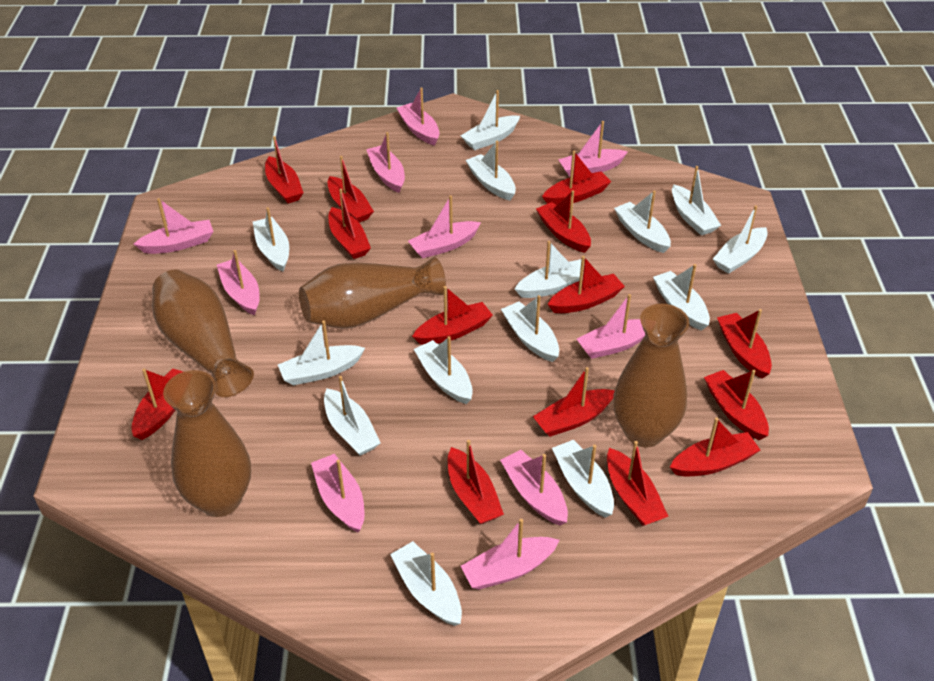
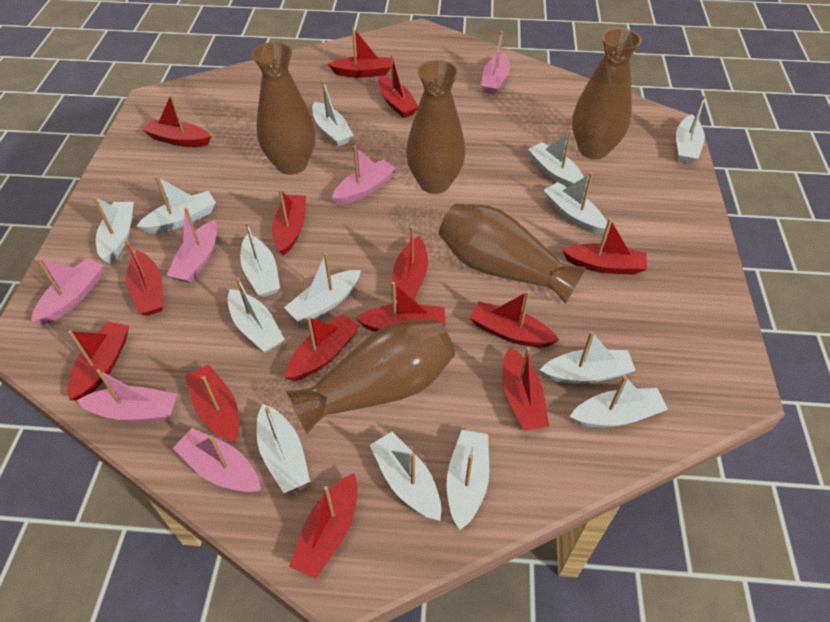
brown vase: 4 -> 5
pink boat: 10 -> 6

